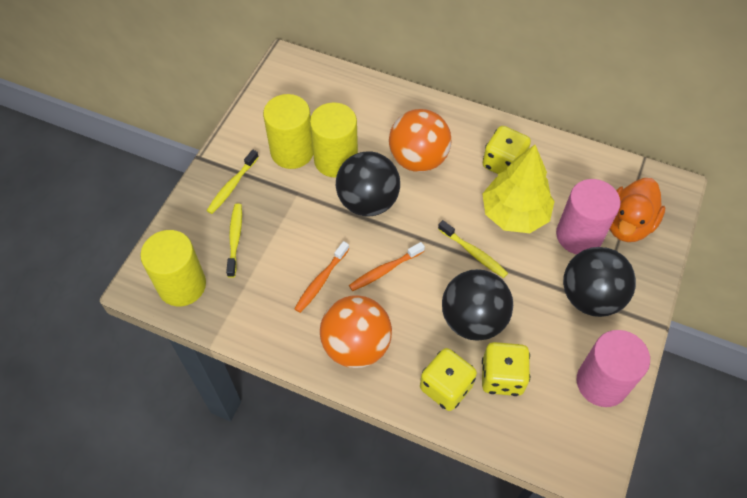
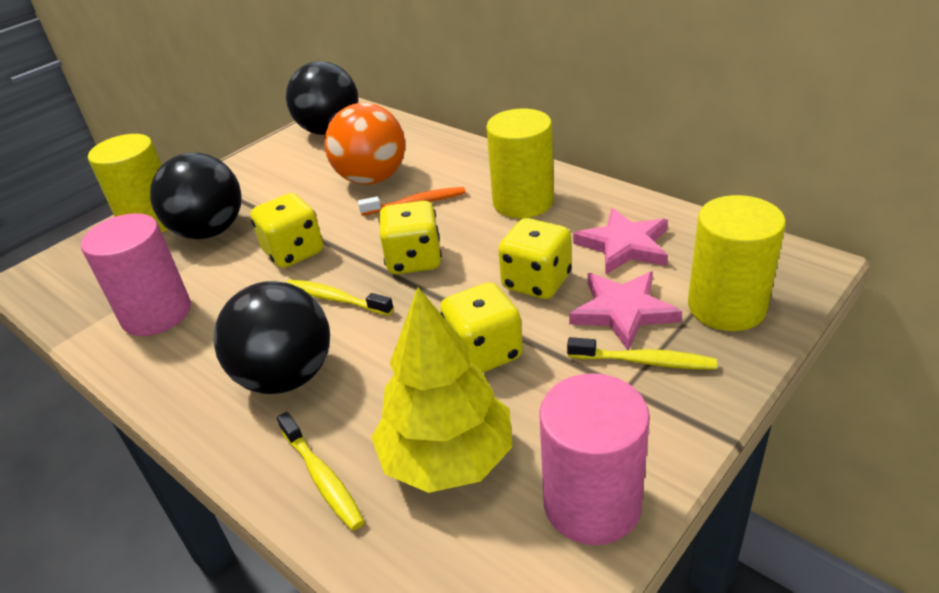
orange ball: 2 -> 1
orange duck: 1 -> 0
orange toothbrush: 2 -> 1
pink star: 0 -> 2
yellow dice: 3 -> 4

